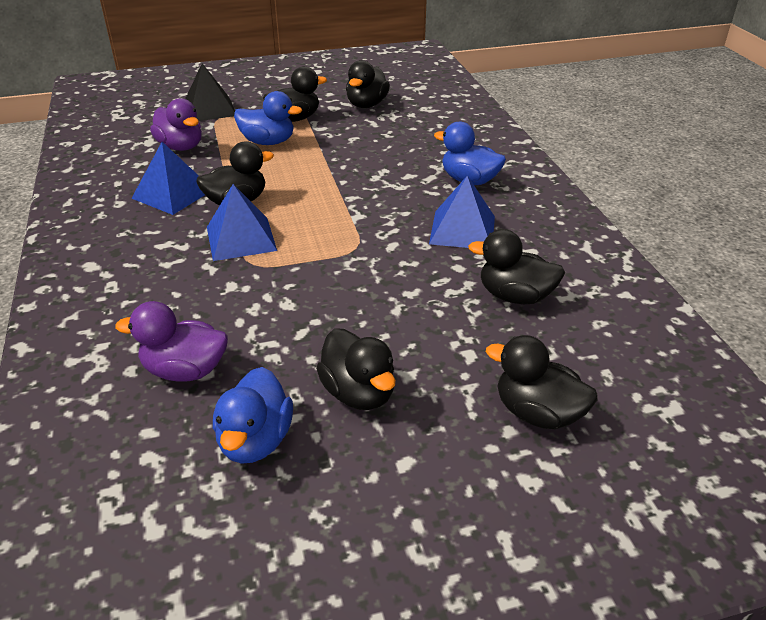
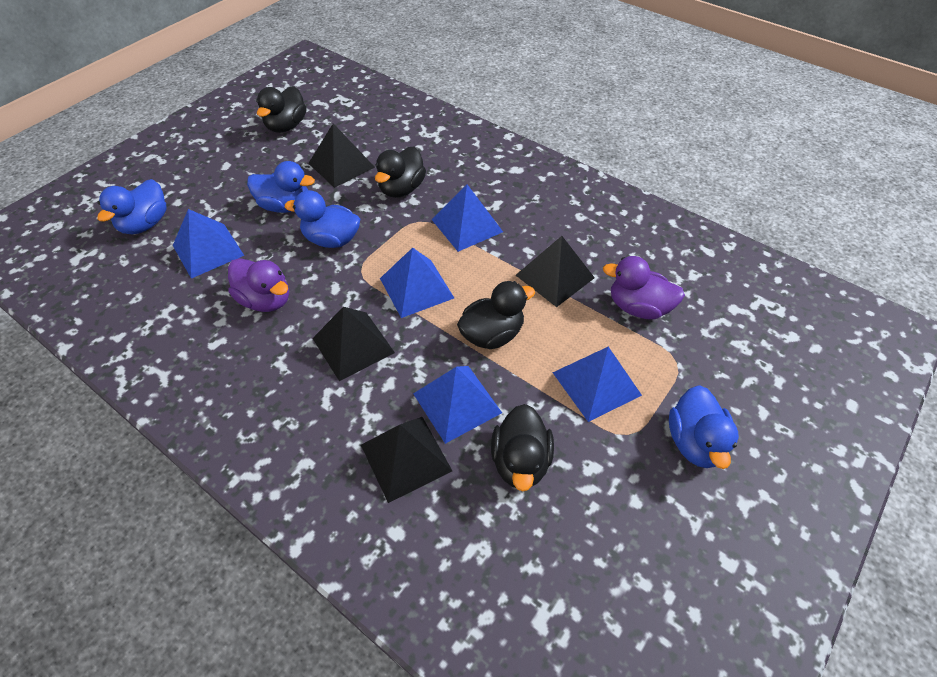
black duck: 6 -> 4
black pyramid: 1 -> 4
blue duck: 3 -> 4
blue pyramid: 3 -> 5

